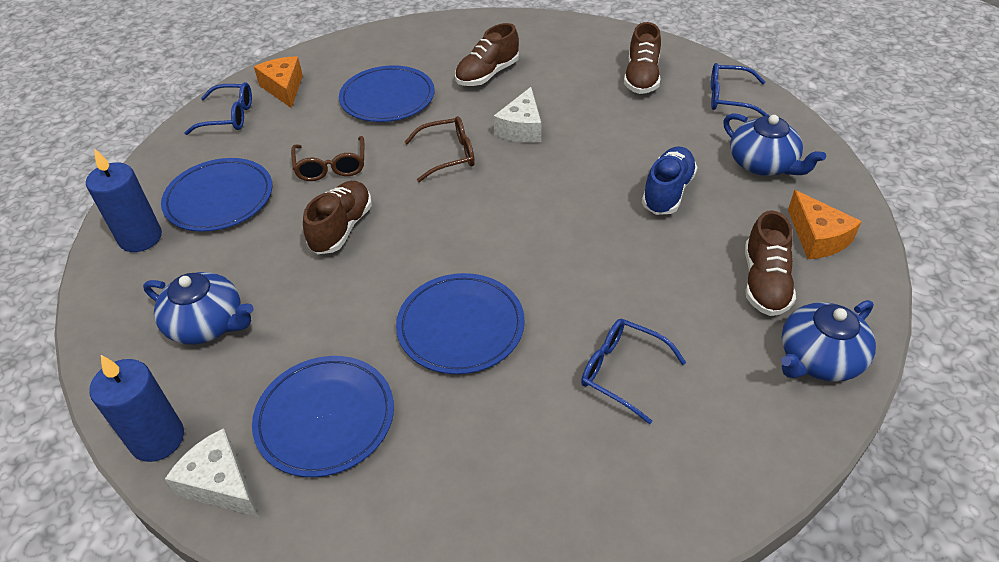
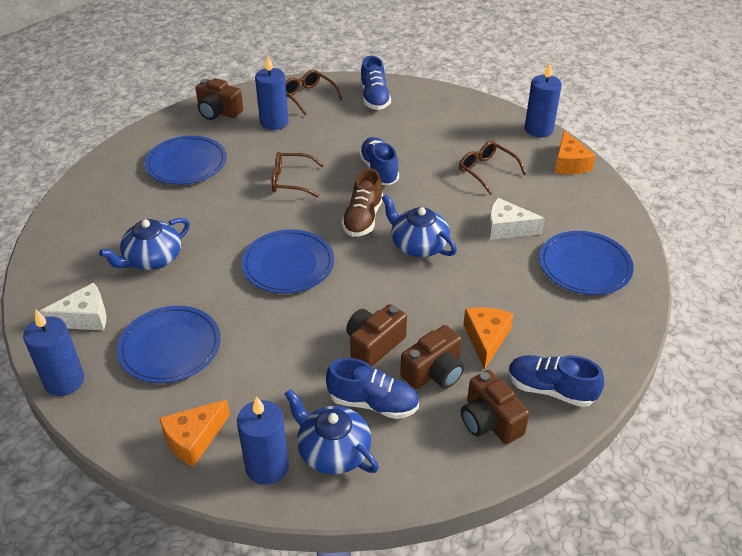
blue candle: 2 -> 4
blue glasses: 3 -> 0
blue shoe: 1 -> 4
brown camera: 0 -> 4
brown glasses: 2 -> 3
brown shoe: 4 -> 1
orange cheese: 2 -> 3

